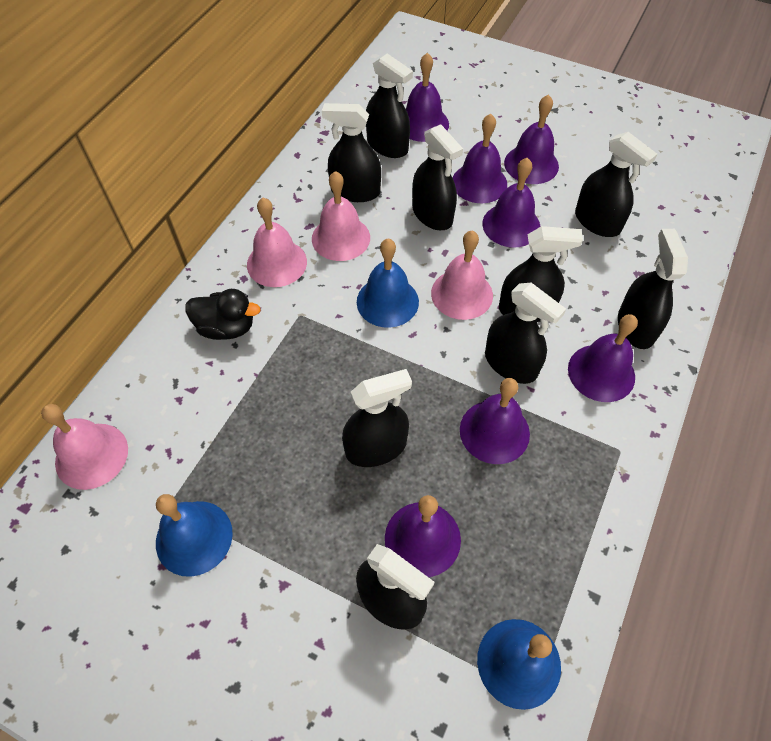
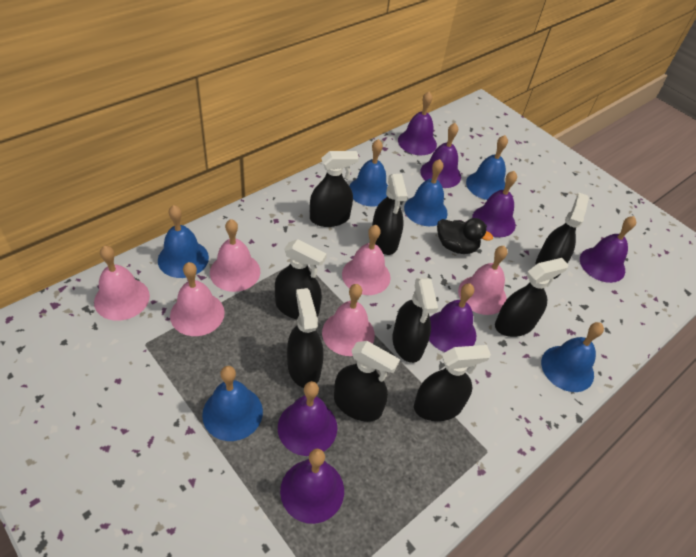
blue bell: 3 -> 6
pink bell: 4 -> 6

